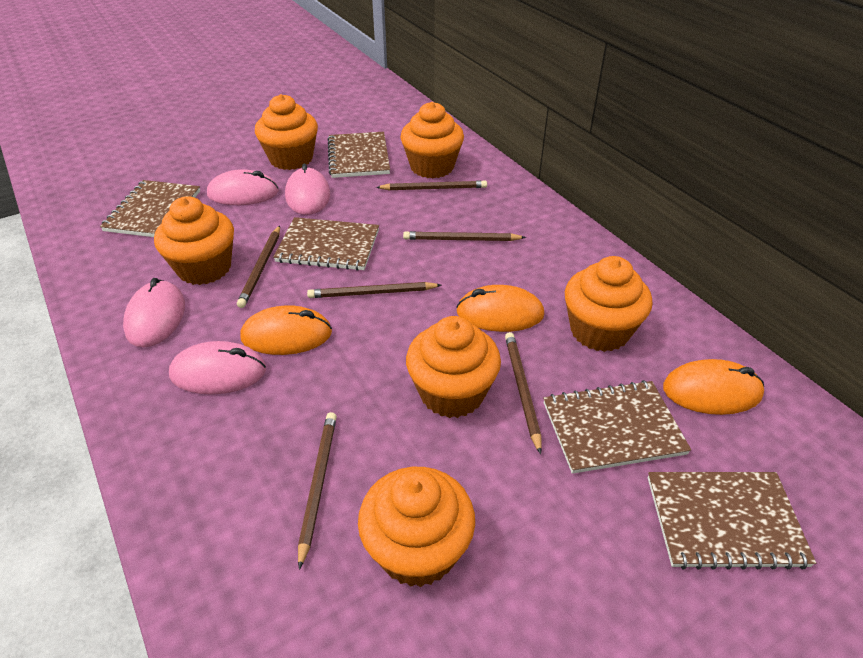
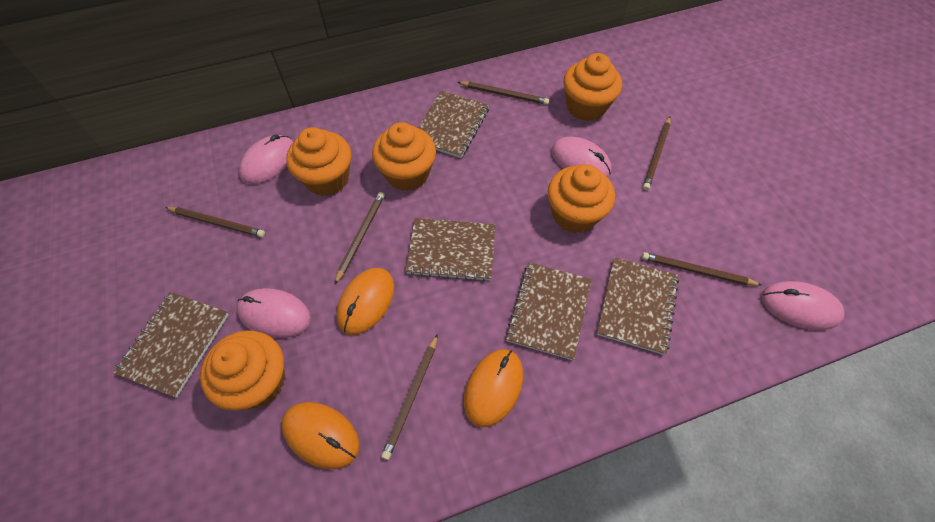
orange cupcake: 6 -> 5

